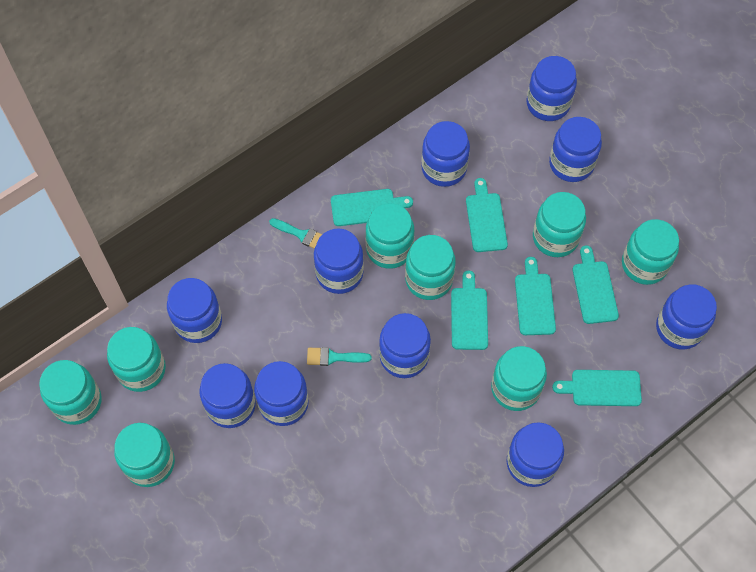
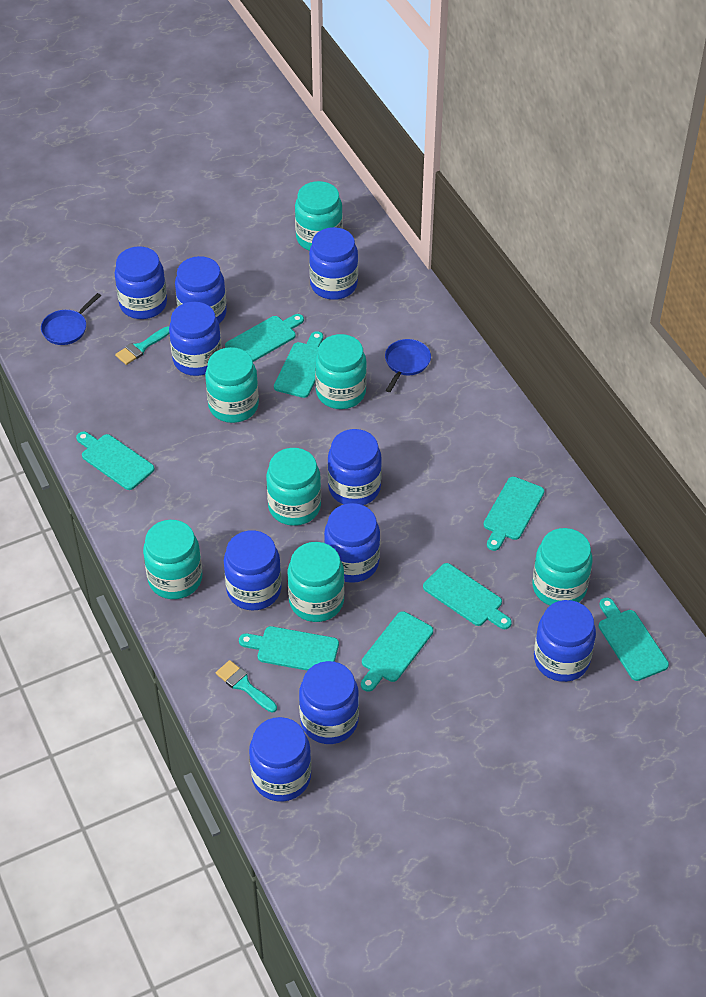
blue pan: 0 -> 2
turquoise cutting board: 6 -> 8
turquoise jar: 8 -> 7

